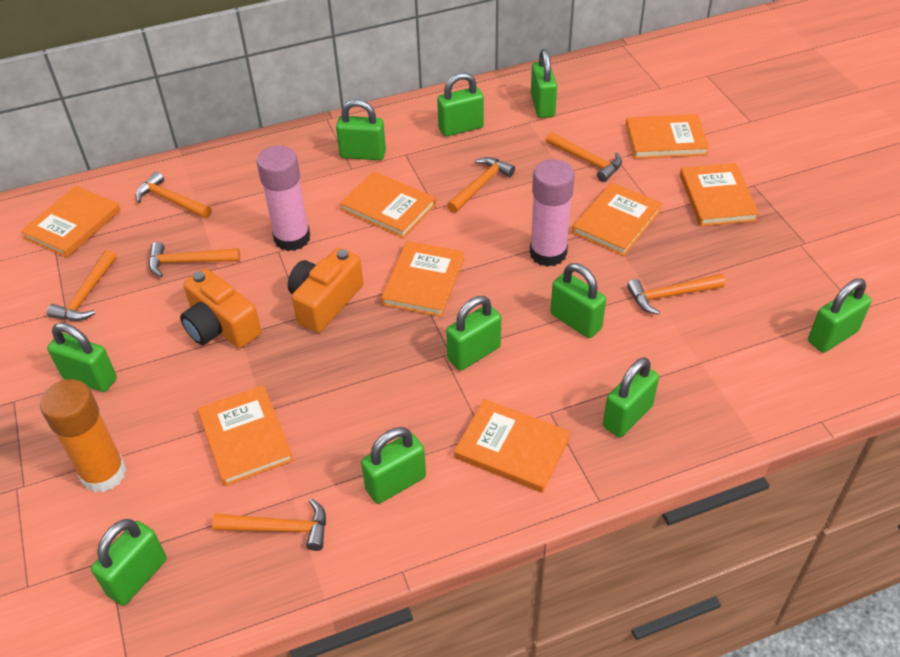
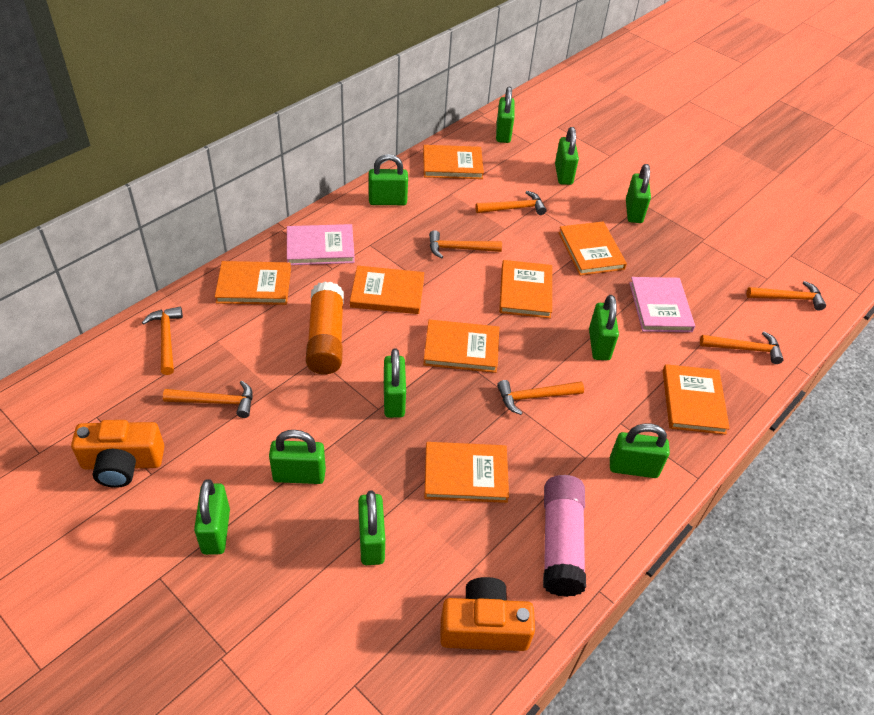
pink book: 0 -> 2
pink glue stick: 2 -> 1

